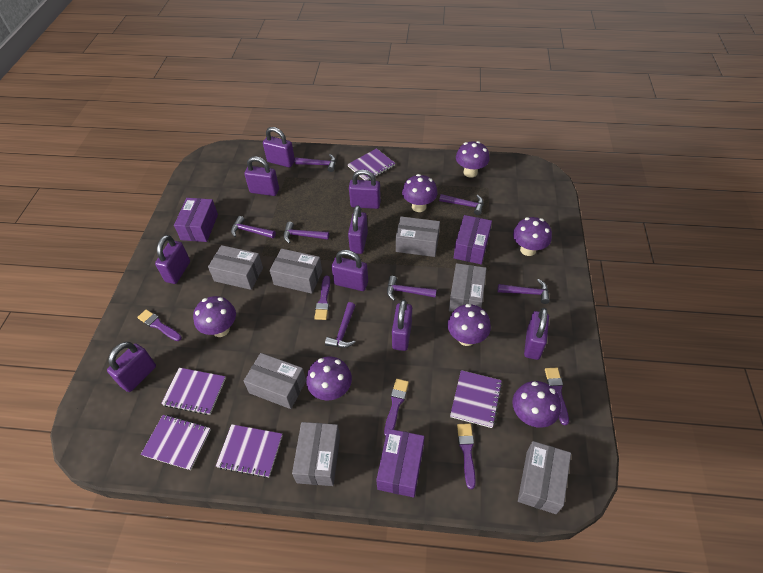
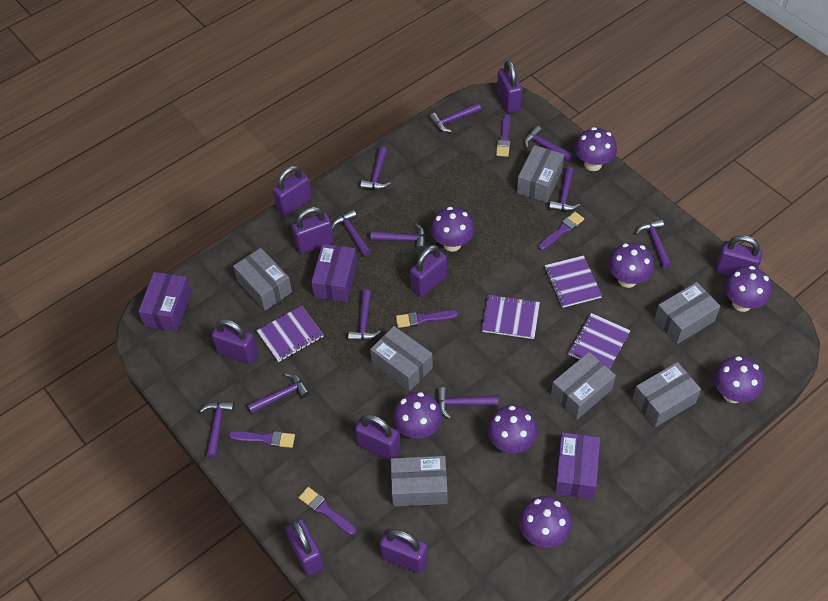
purple hammer: 7 -> 11
purple mushroom: 7 -> 8
purple notebook: 5 -> 4

